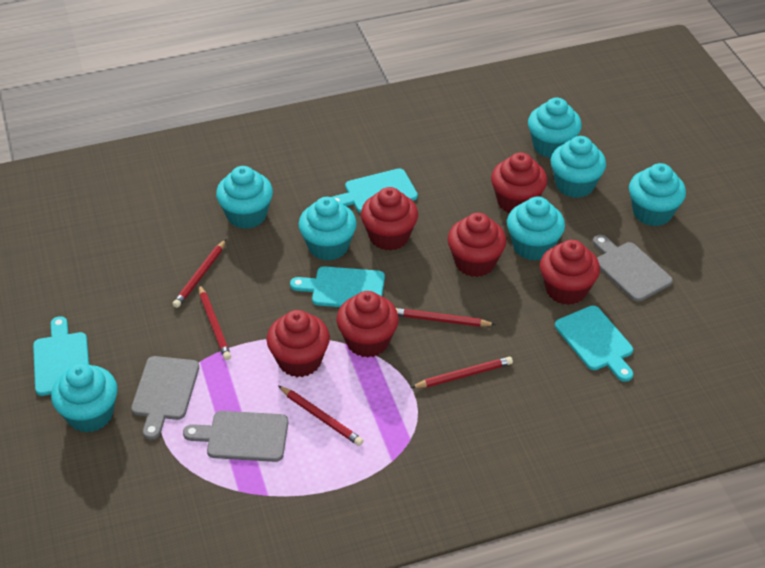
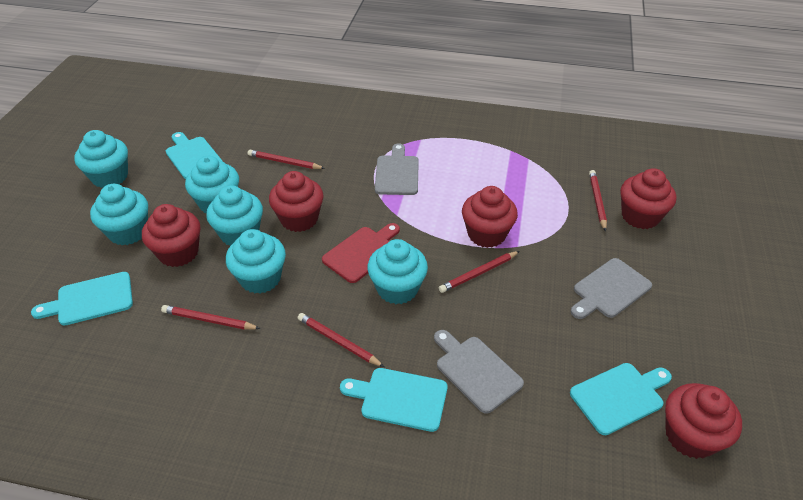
red cupcake: 6 -> 5
red cutting board: 0 -> 1
turquoise cupcake: 7 -> 6

